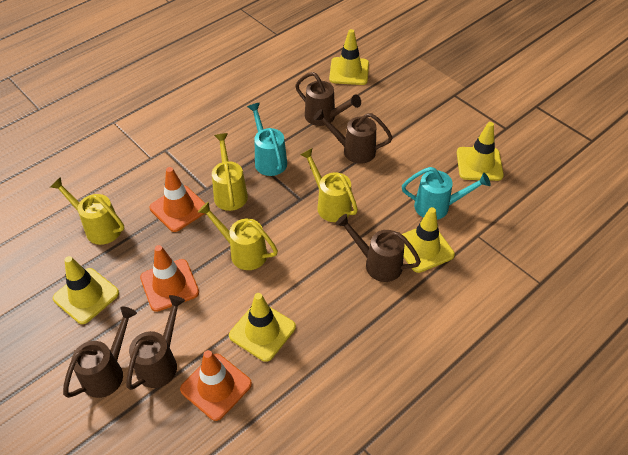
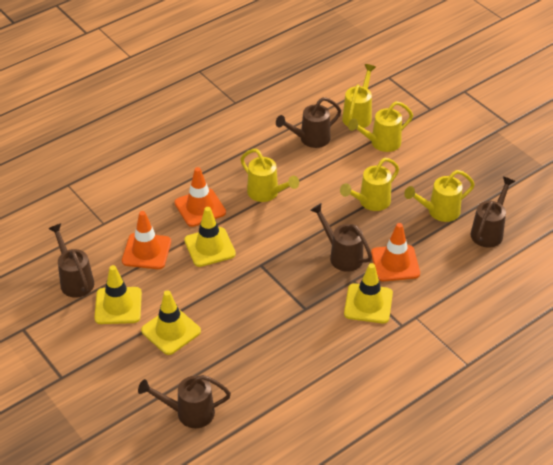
turquoise watering can: 2 -> 0
yellow traffic cone: 5 -> 4
yellow watering can: 4 -> 5

